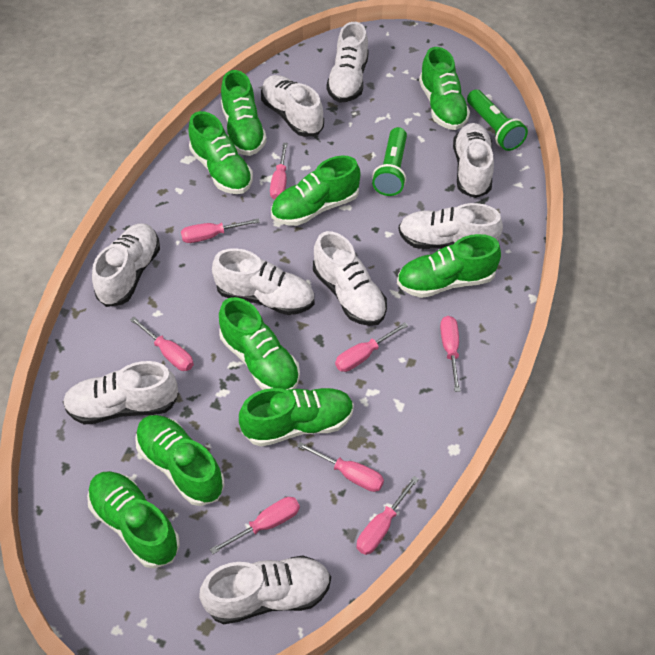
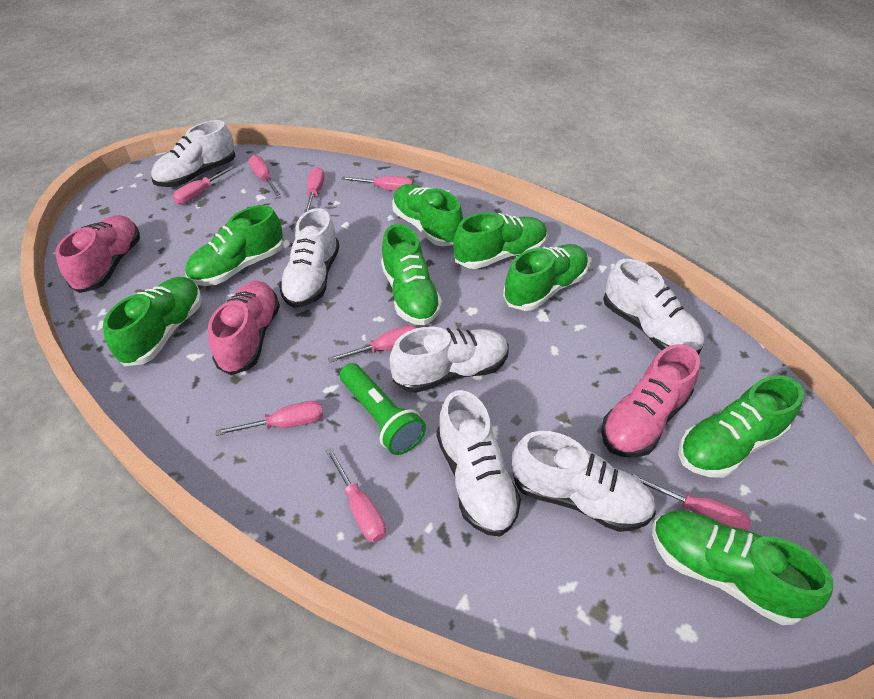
green flashlight: 2 -> 1
green shoe: 9 -> 8
pink shoe: 0 -> 3
white shoe: 9 -> 6

